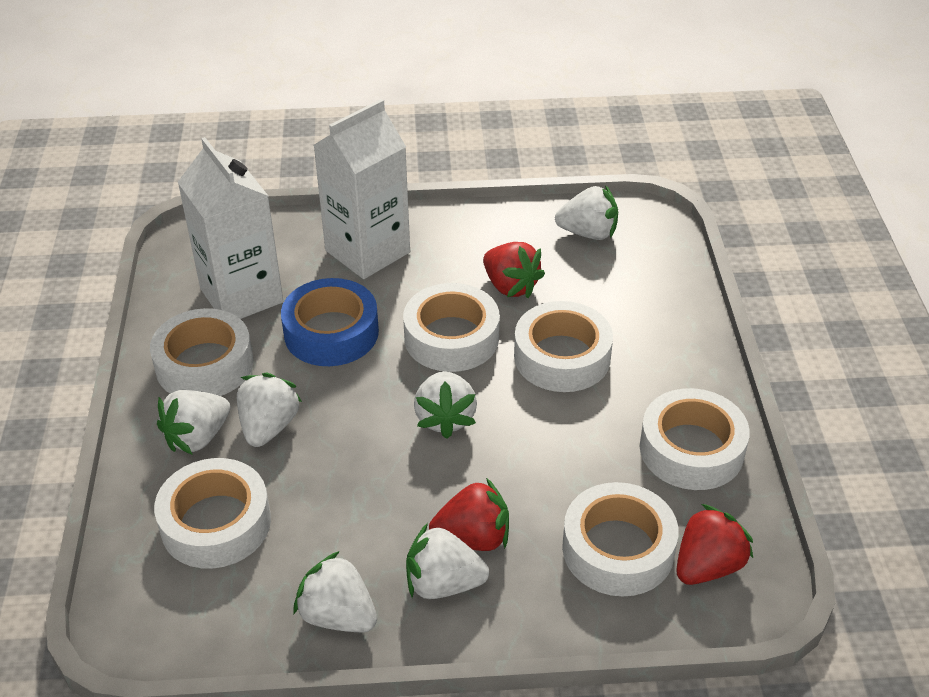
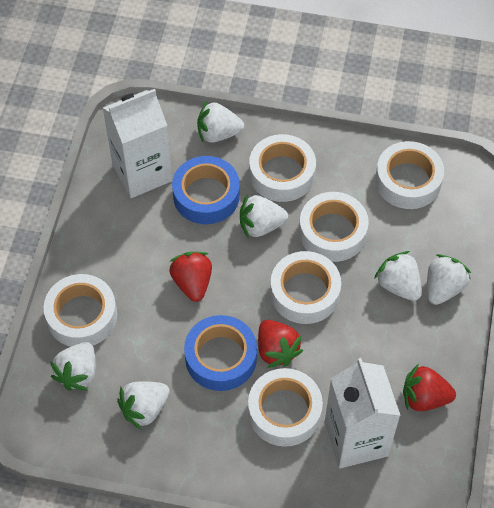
blue tape: 1 -> 2

